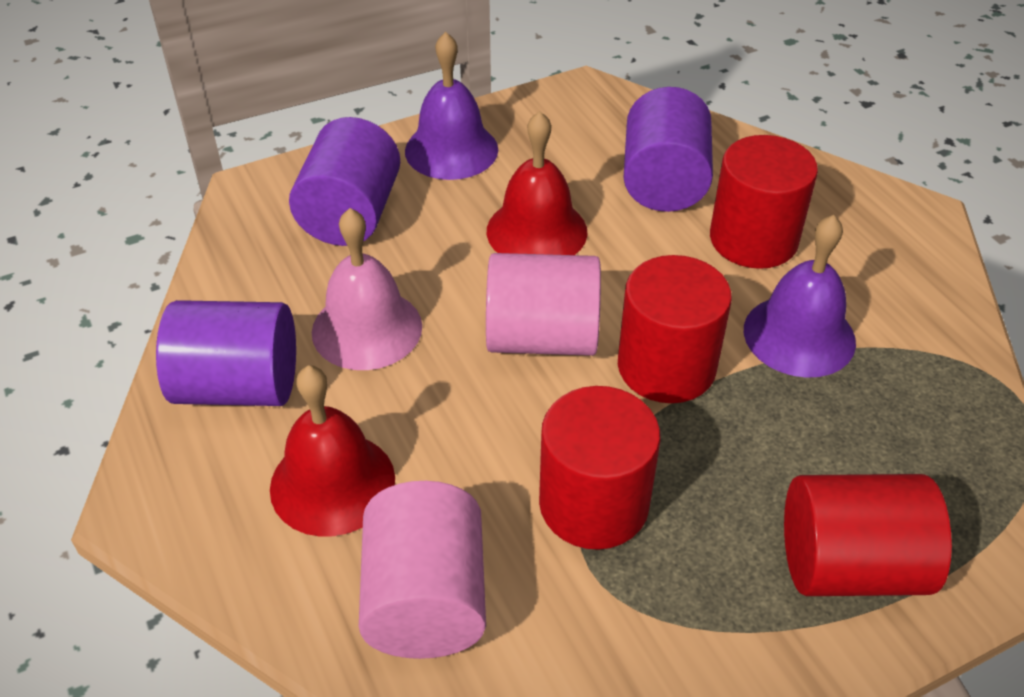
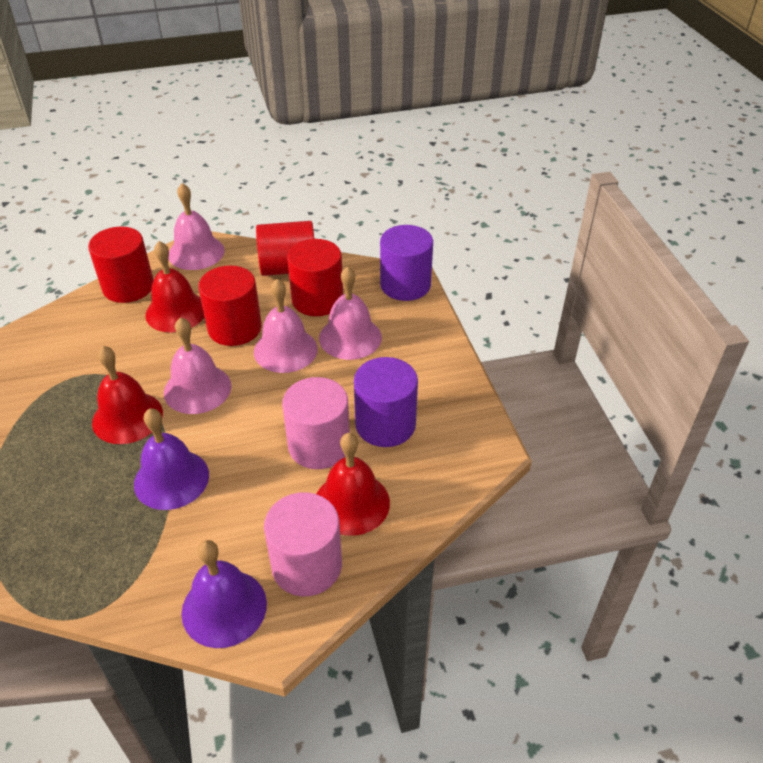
pink bell: 1 -> 4
purple cylinder: 3 -> 2
red bell: 2 -> 3

